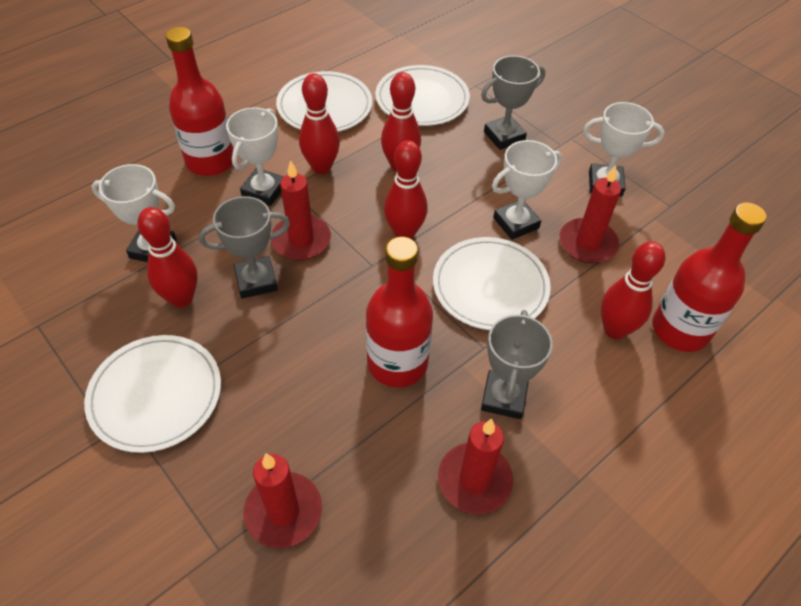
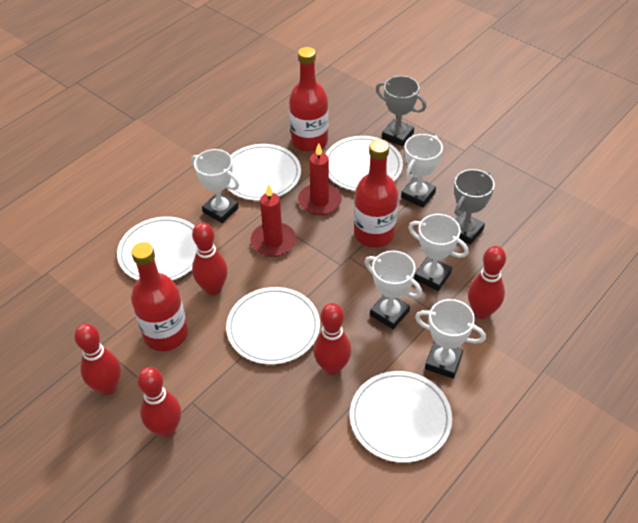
grey trophy: 3 -> 2
red candle: 4 -> 2
white plate: 4 -> 5
white trophy: 4 -> 5

